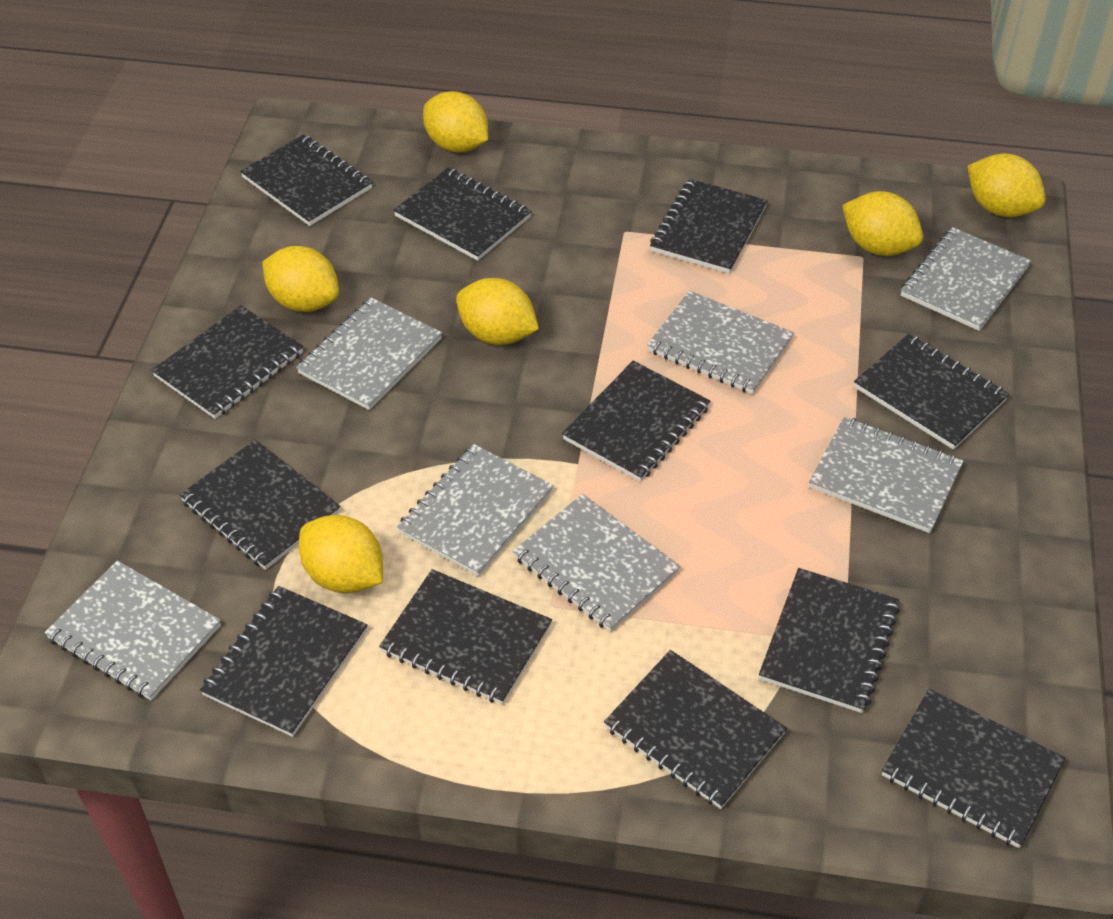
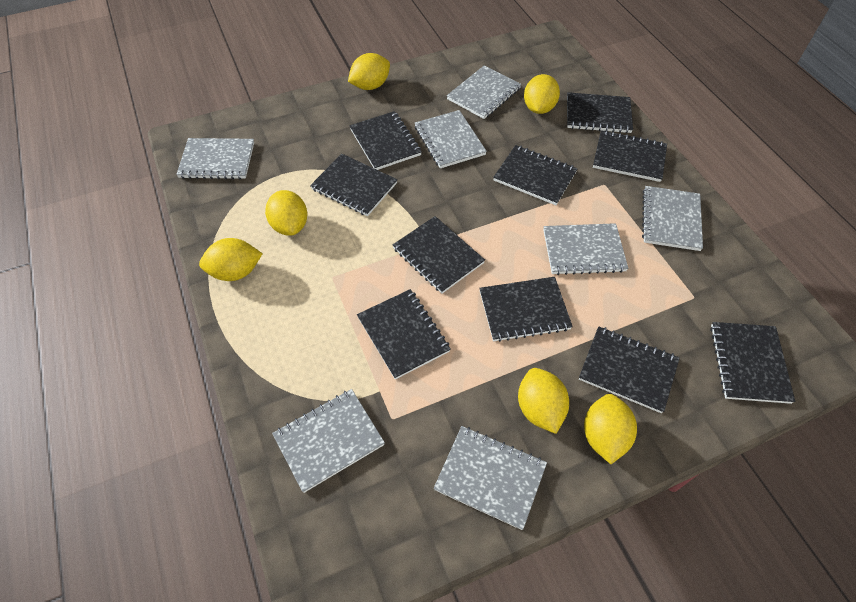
black notebook: 12 -> 10

